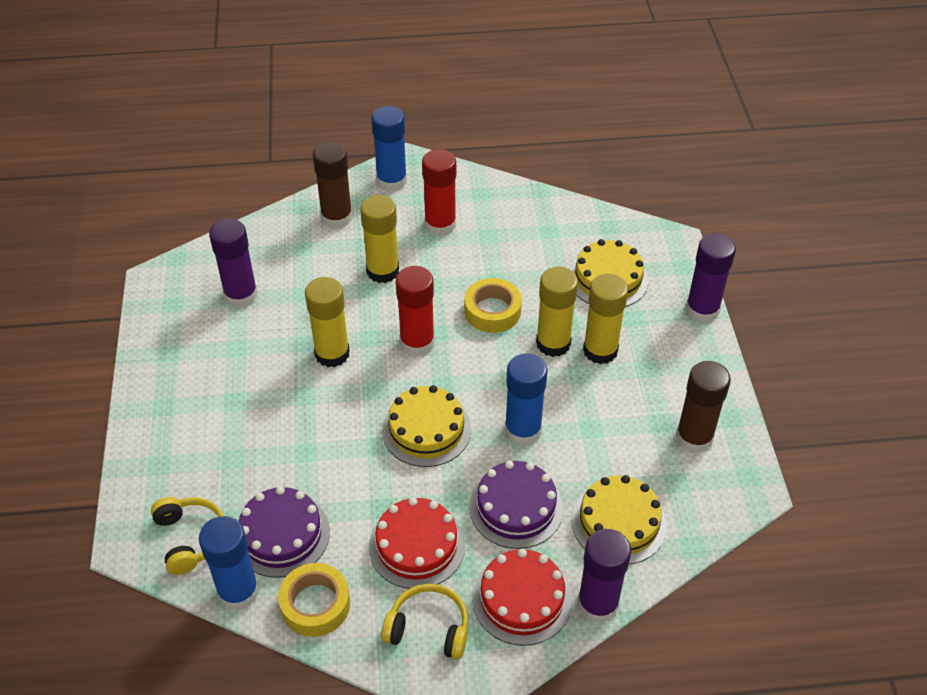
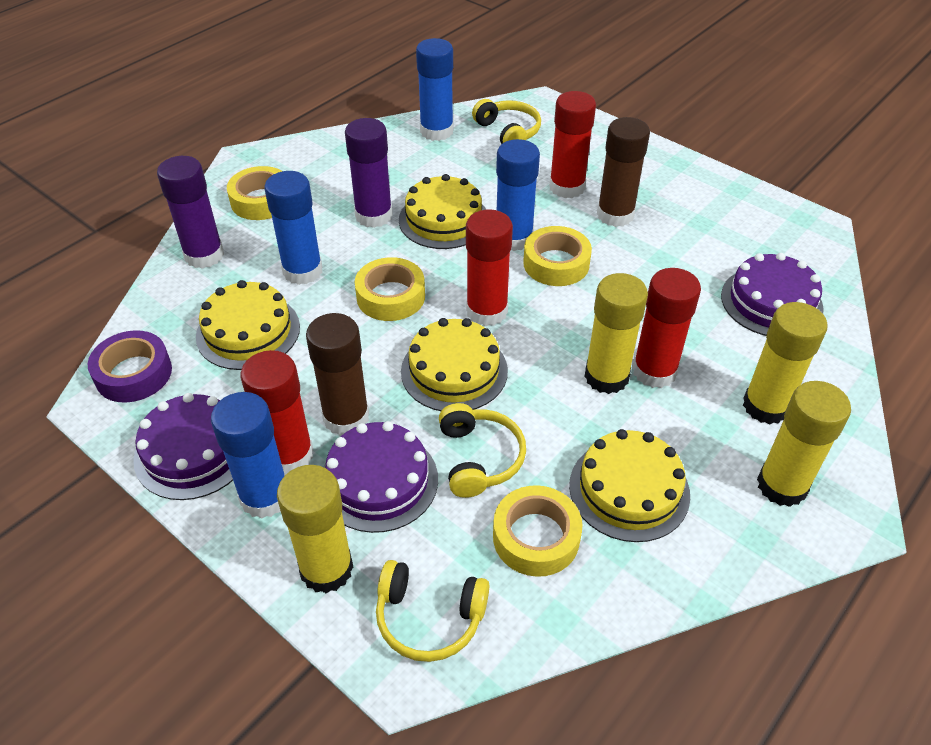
blue glue stick: 3 -> 4
purple cake: 2 -> 3
purple glue stick: 3 -> 2
purple tape: 0 -> 1
red cake: 2 -> 0
red glue stick: 2 -> 4
yellow cake: 3 -> 4
yellow headphones: 2 -> 3
yellow tape: 2 -> 4

